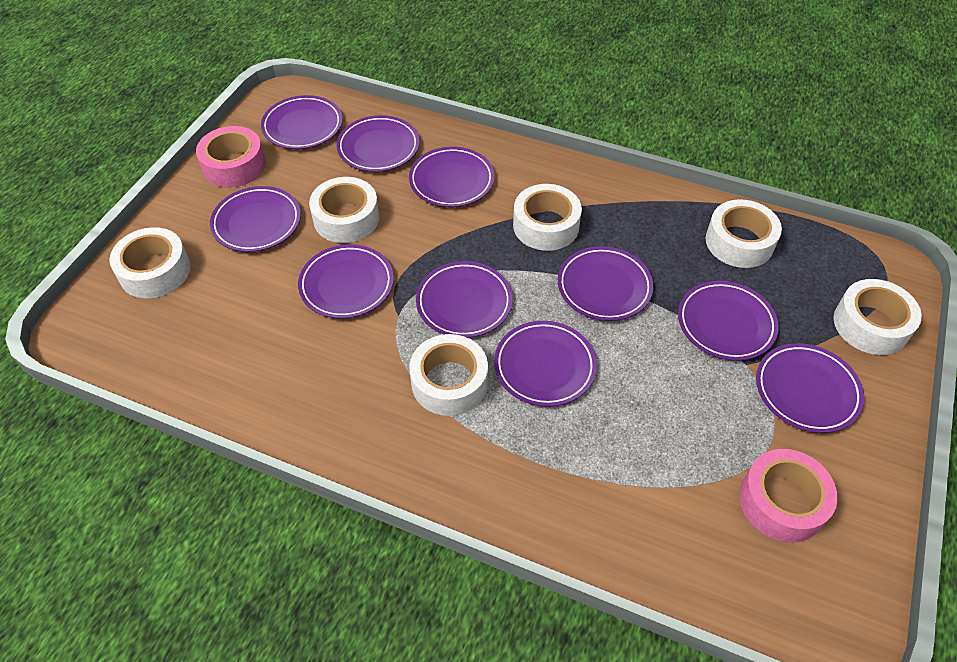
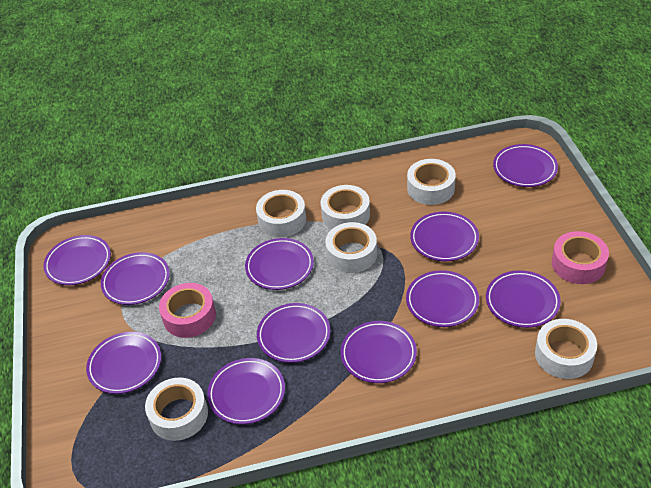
purple plate: 10 -> 11

